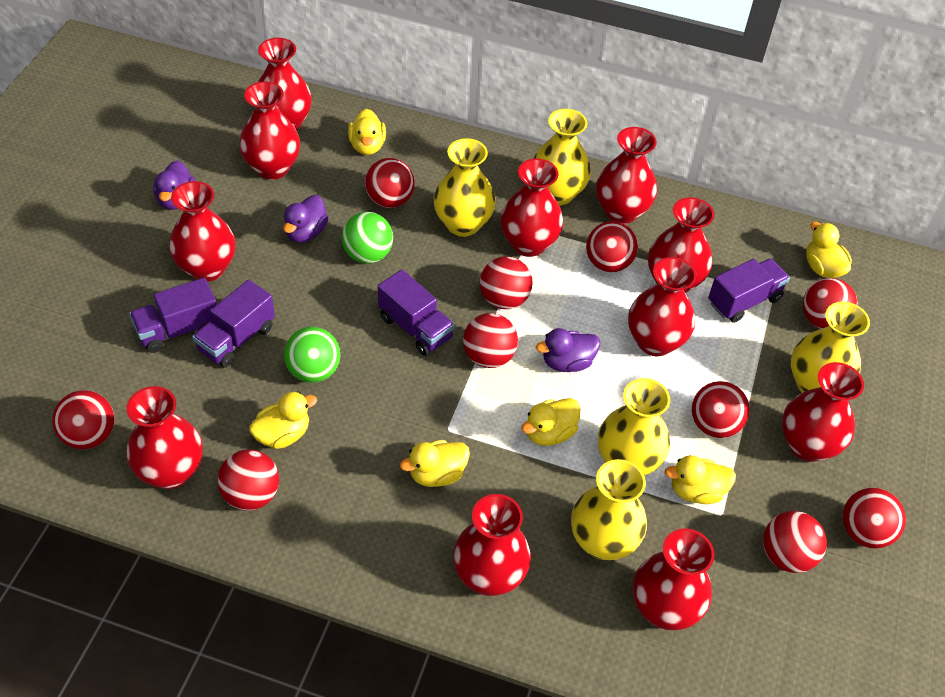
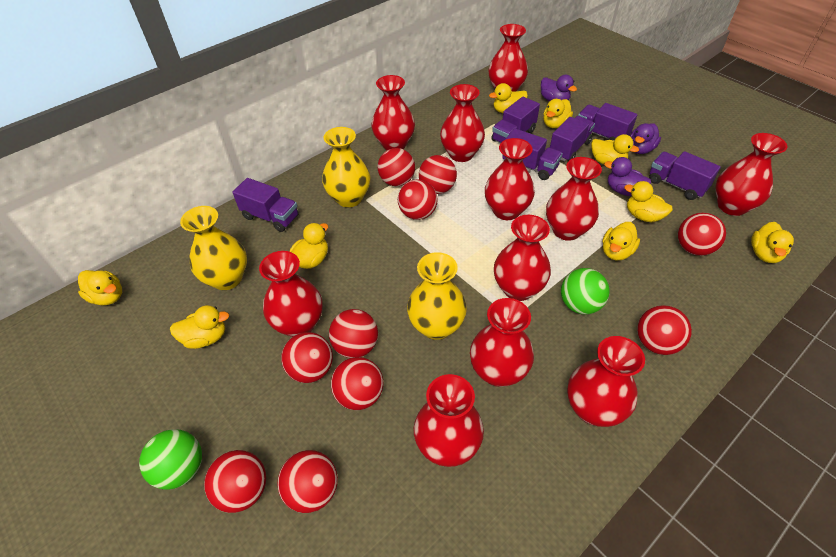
purple truck: 4 -> 6
yellow duck: 6 -> 9
yellow vase: 5 -> 3

